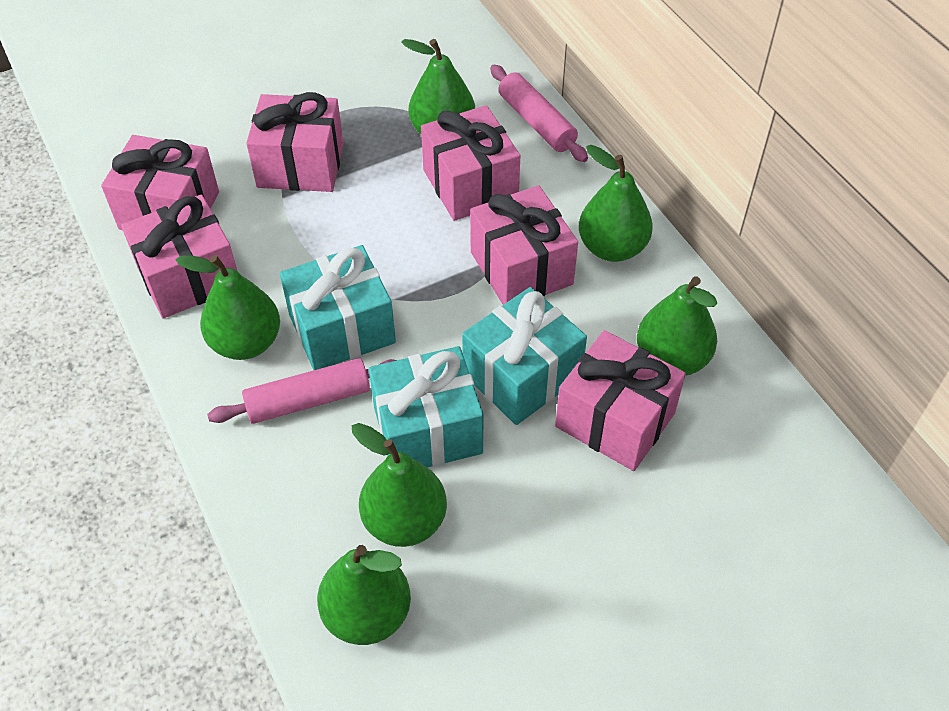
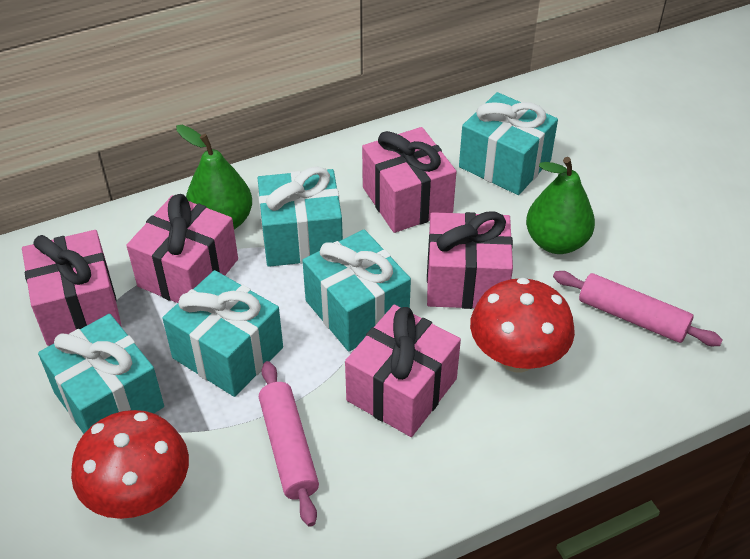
green pear: 6 -> 2
pink gift: 6 -> 5
red mushroom: 0 -> 2
turquoise gift: 3 -> 5

